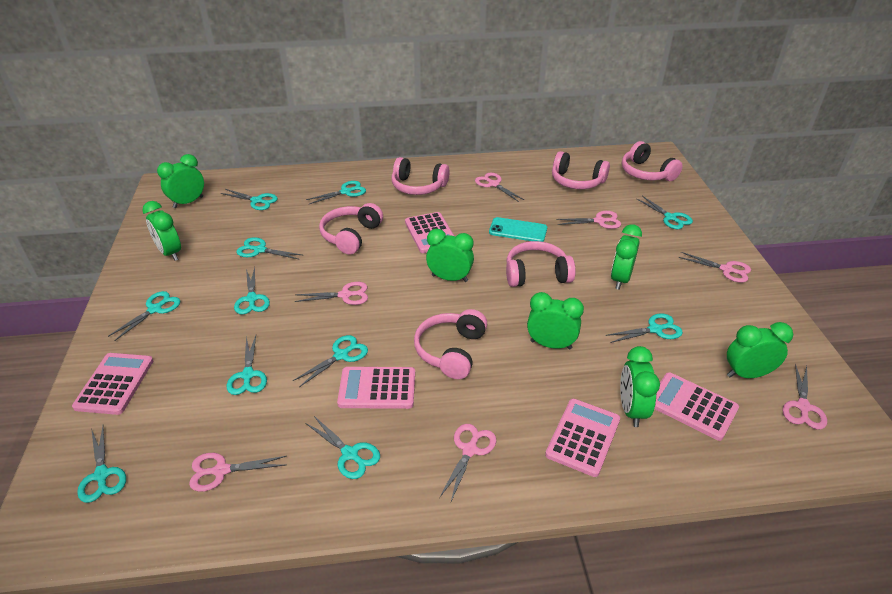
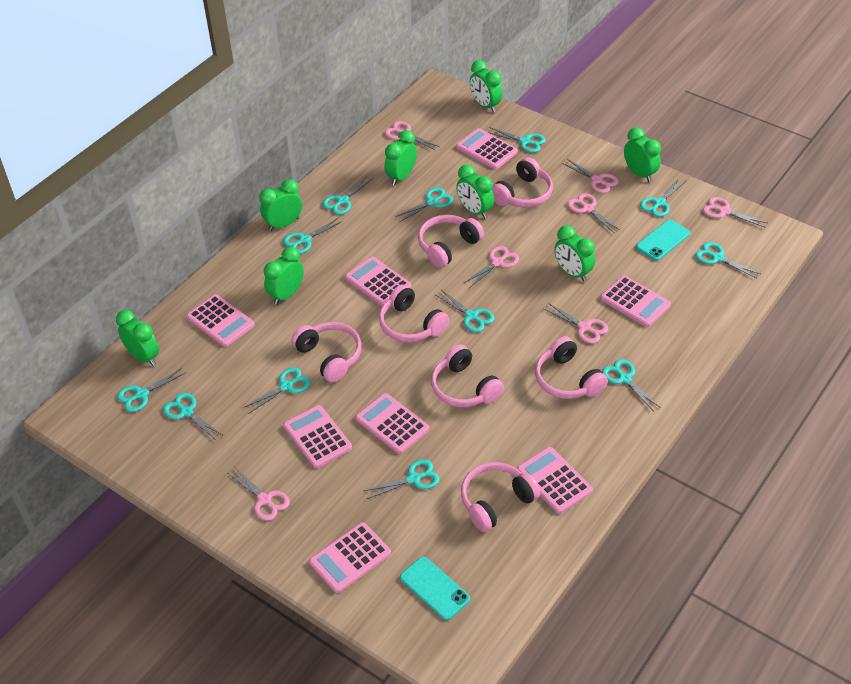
green clock: 7 -> 8
pink calculator: 5 -> 8
pink headphones: 6 -> 7
turquoise phone: 1 -> 2
turquoise scissors: 11 -> 12

